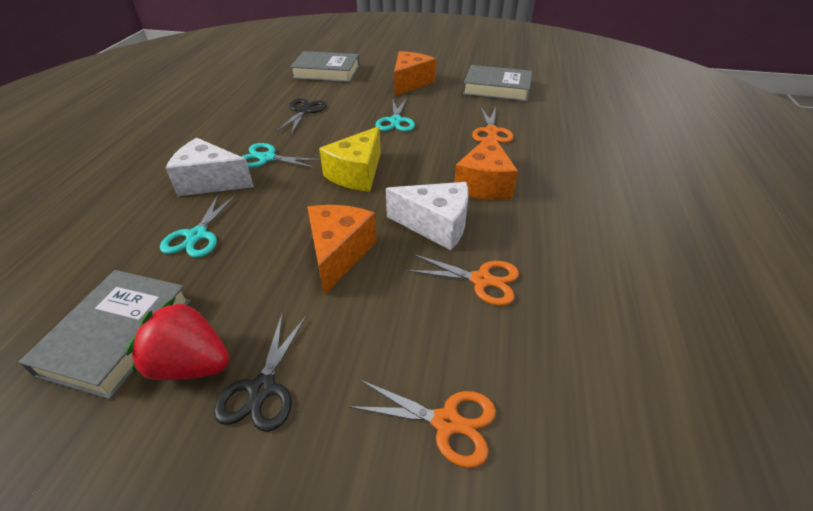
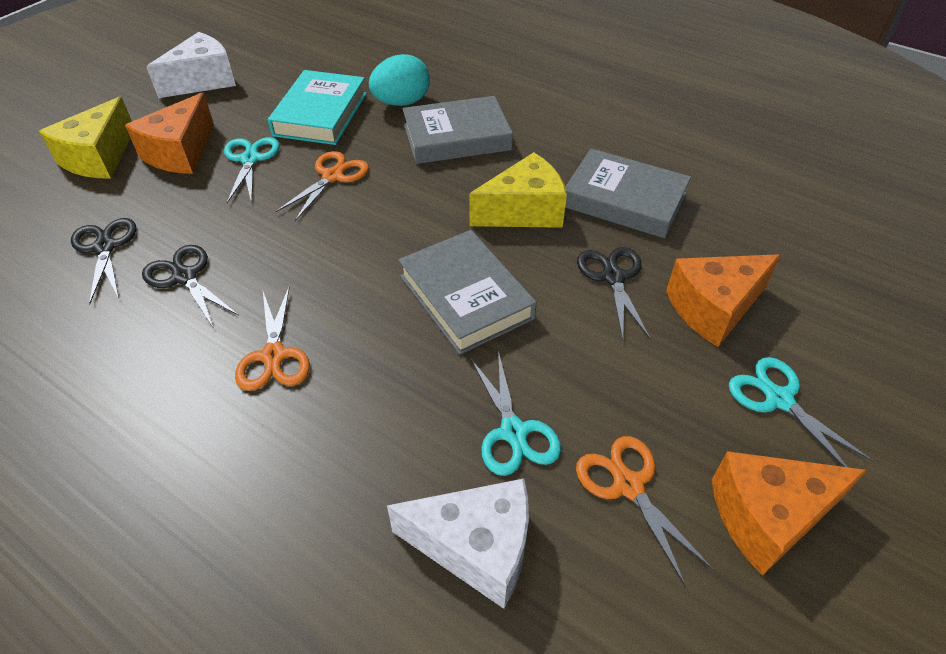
black scissors: 2 -> 3
red strawberry: 1 -> 0
turquoise book: 0 -> 1
turquoise egg: 0 -> 1
yellow cheese: 1 -> 2

